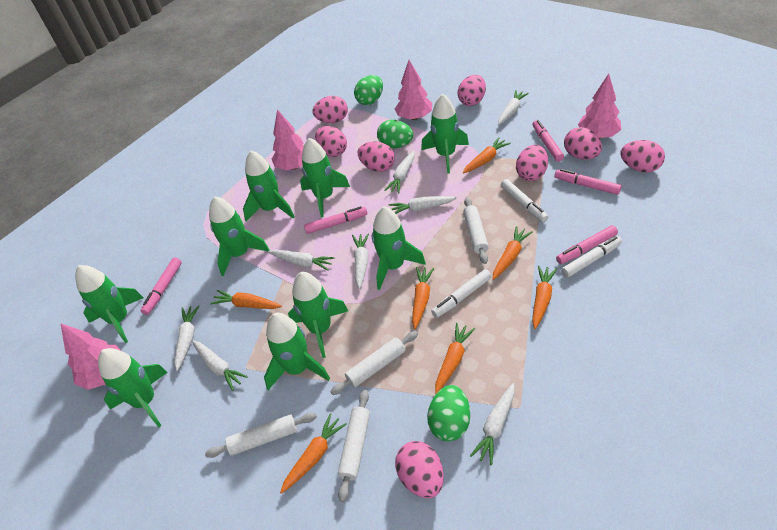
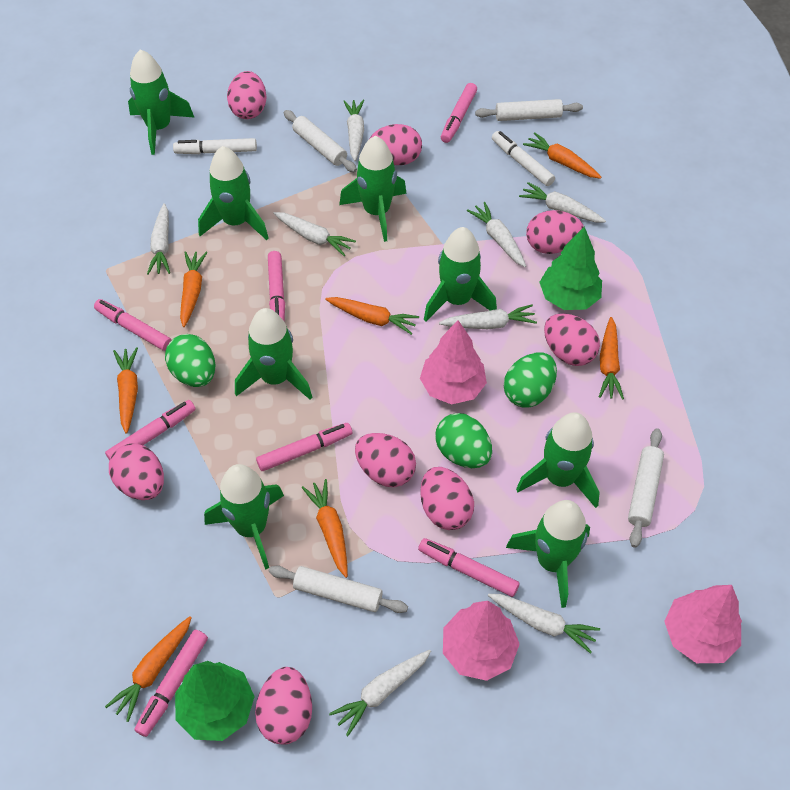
green rocket: 9 -> 8
green tree: 0 -> 2
pink marker: 5 -> 7
pink tree: 4 -> 3
white marker: 3 -> 2

